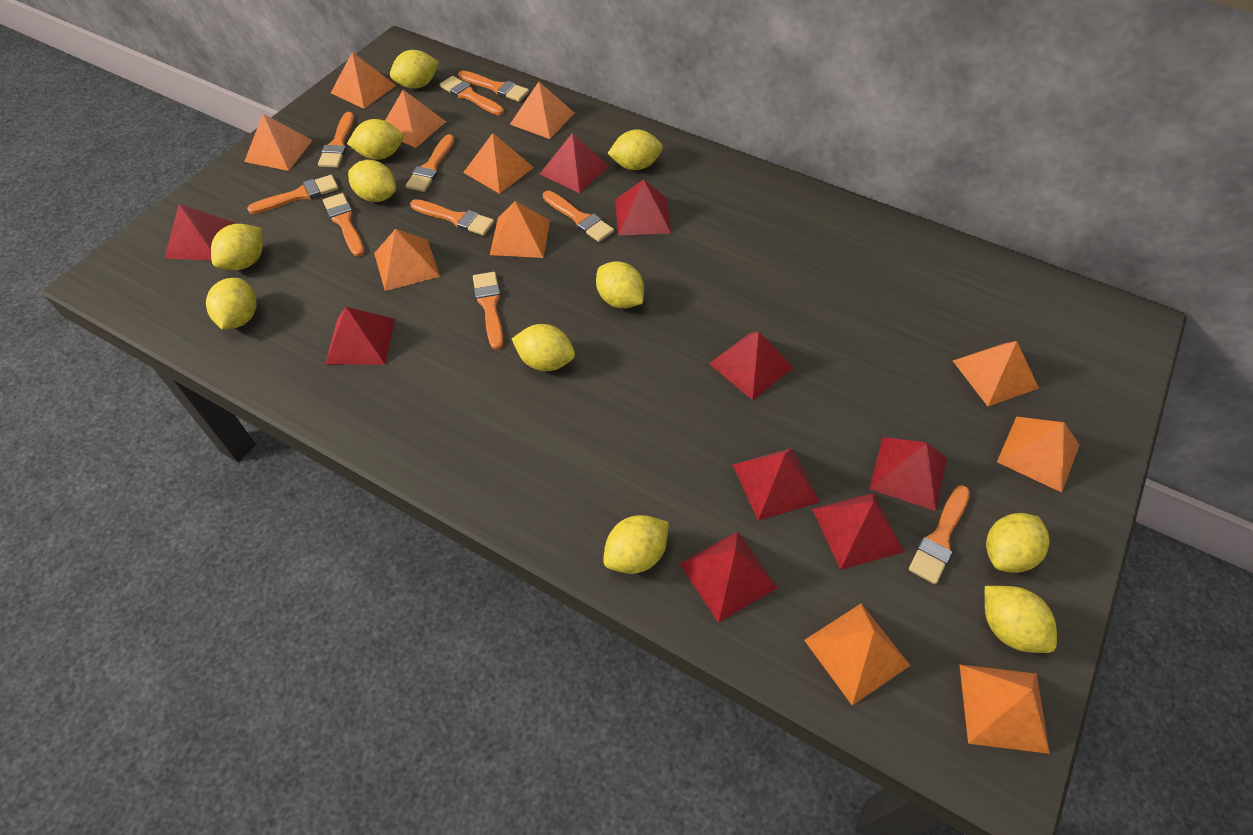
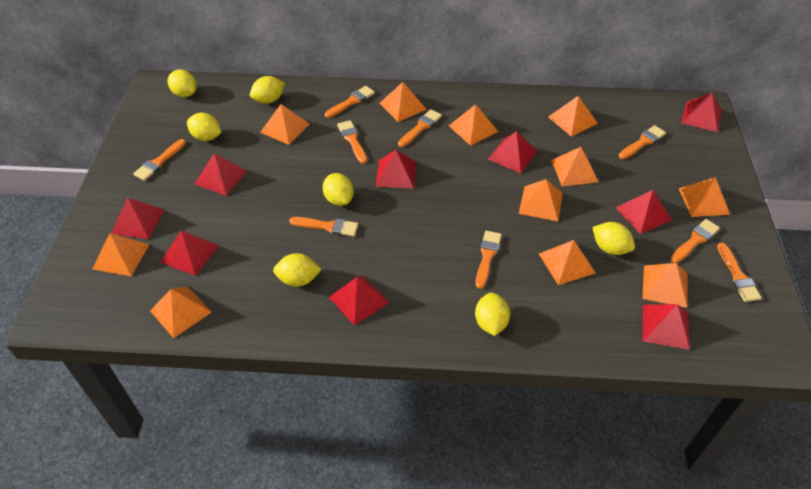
orange brush: 10 -> 9
yellow lemon: 11 -> 7

